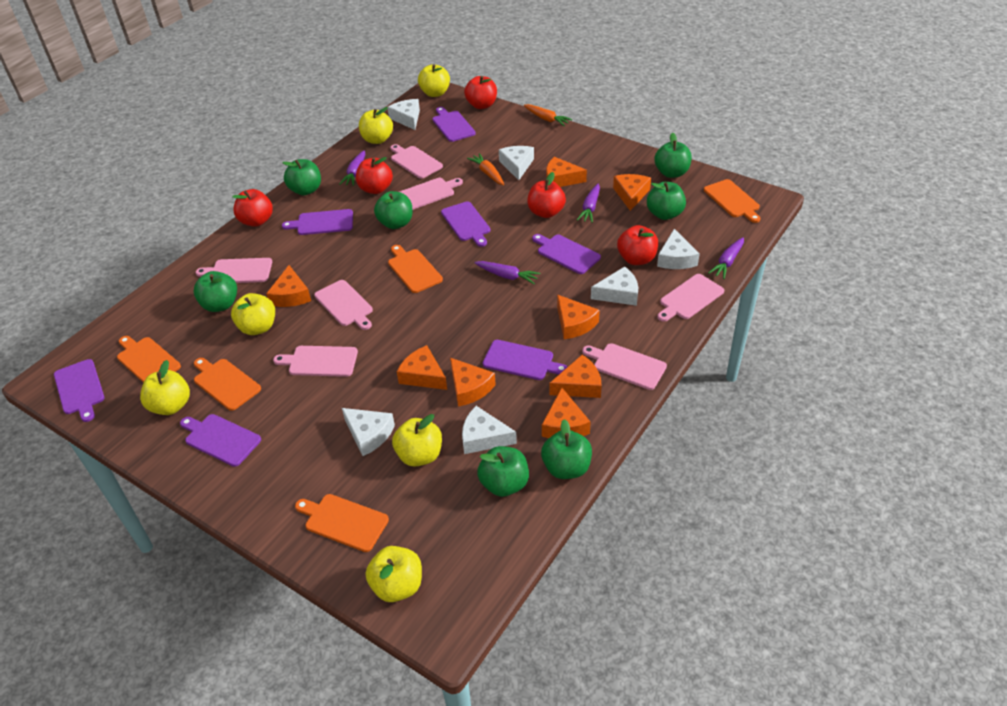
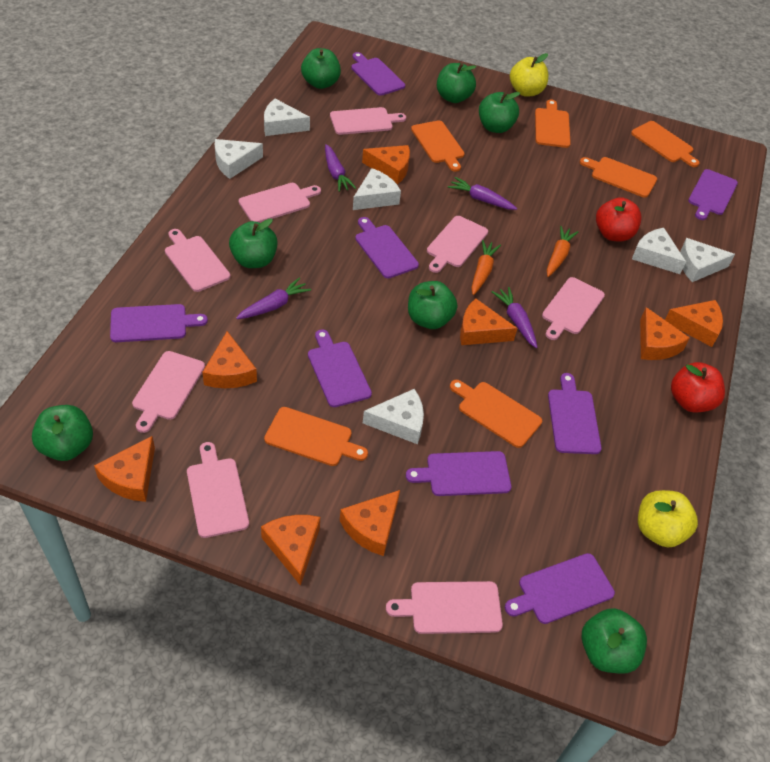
orange cutting board: 5 -> 6
pink cutting board: 7 -> 8
purple cutting board: 7 -> 8
red apple: 5 -> 2
yellow apple: 6 -> 2

